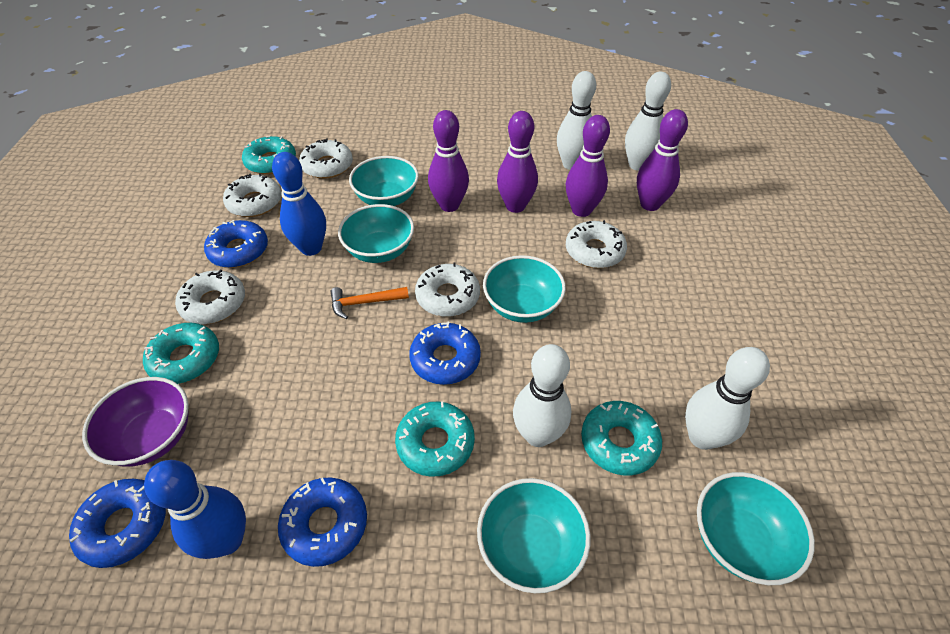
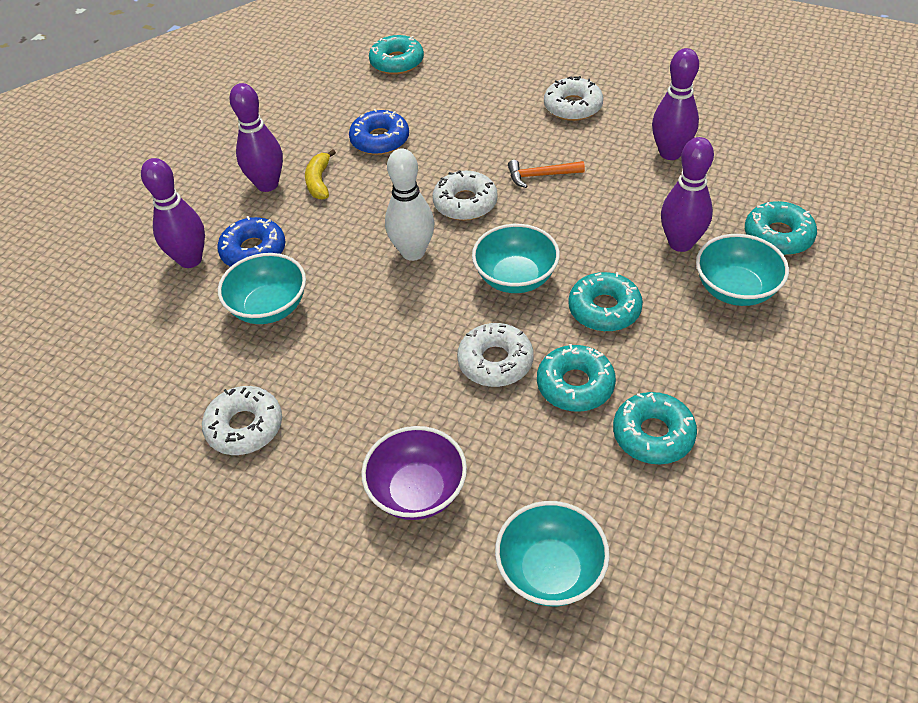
blue bowling pin: 2 -> 0
blue donut: 4 -> 2
turquoise bowl: 5 -> 4
turquoise donut: 4 -> 5
white bowling pin: 4 -> 1
white donut: 5 -> 4
yellow banana: 0 -> 1

